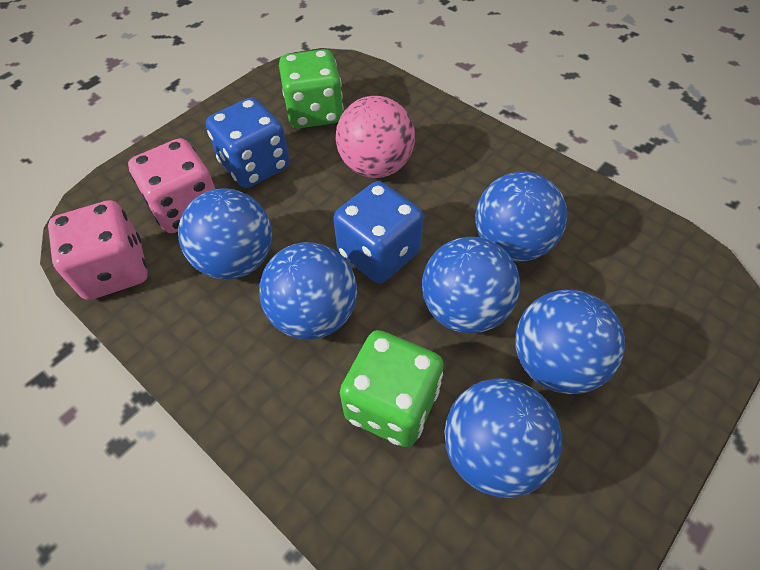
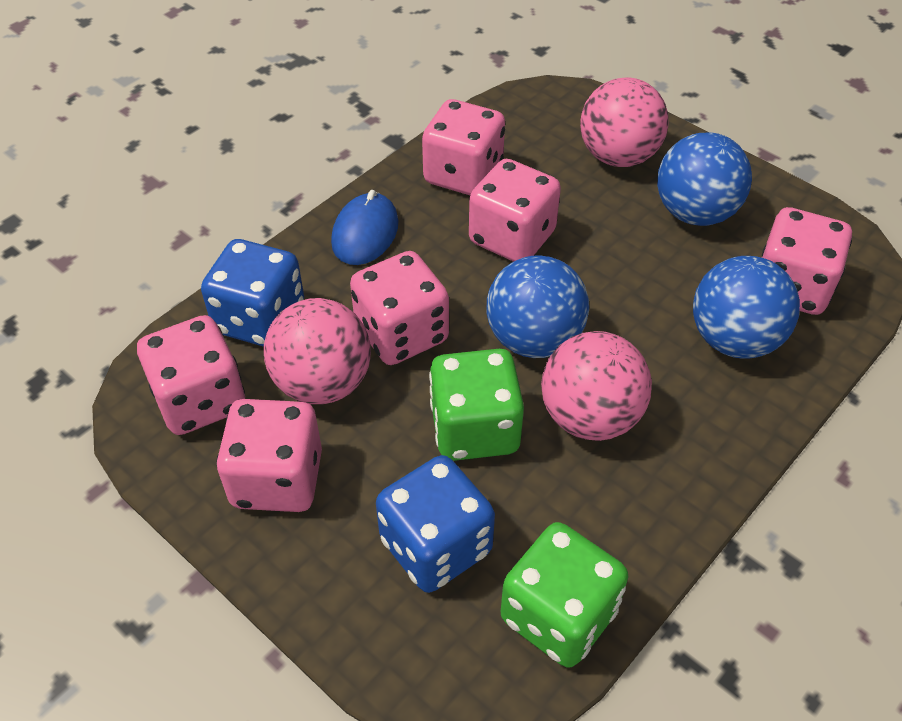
blue ball: 6 -> 3
blue mouse: 0 -> 1
pink ball: 1 -> 3
pink dice: 2 -> 6

